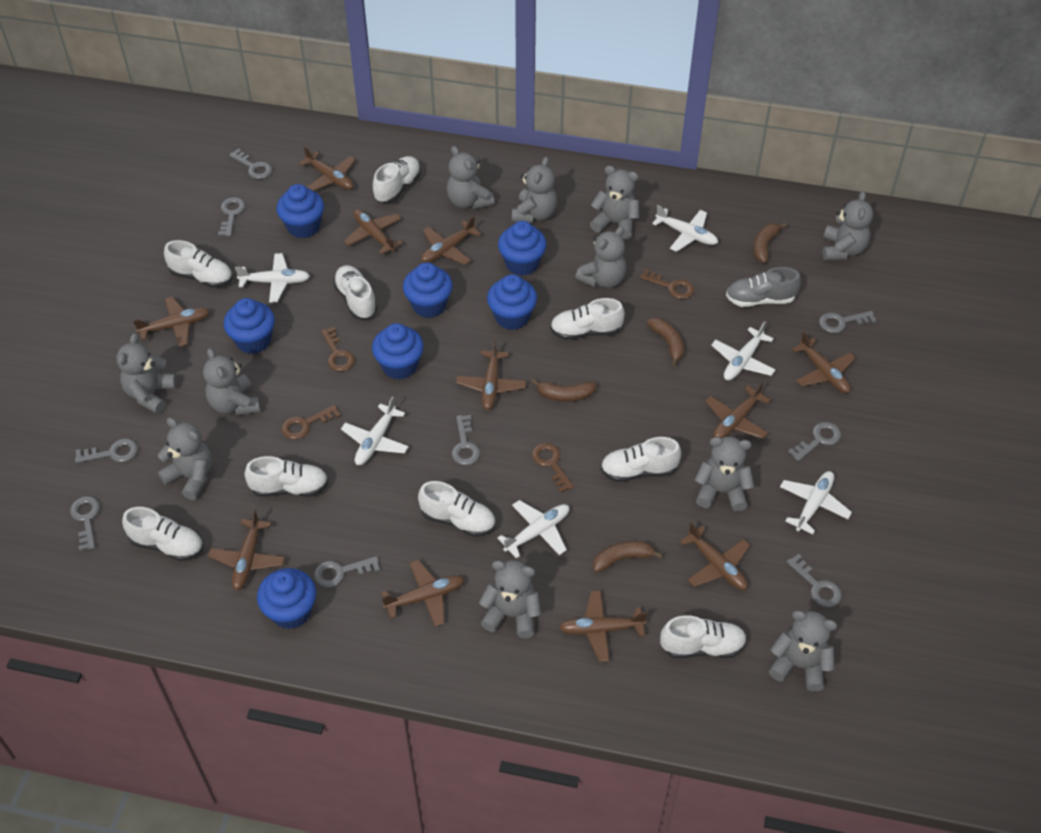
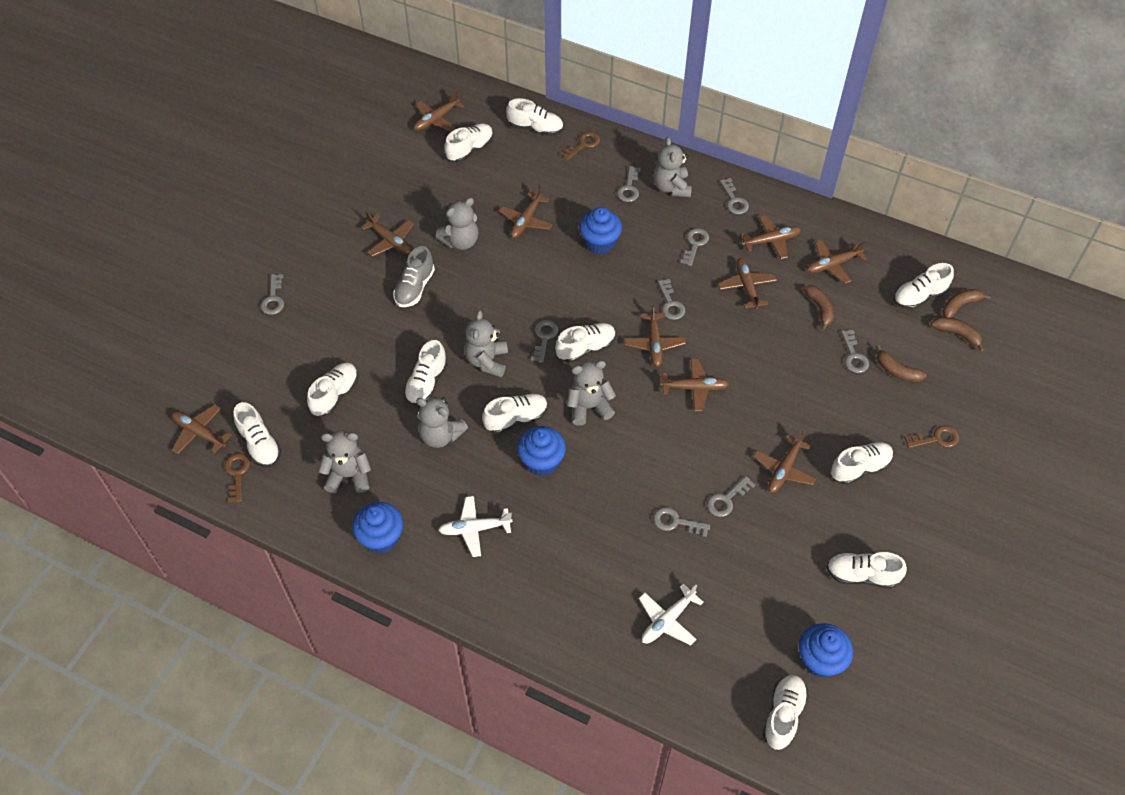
blue cupcake: 7 -> 4
brown key: 4 -> 3
brown plane: 11 -> 10
grey teddy bear: 11 -> 6
white plane: 6 -> 2
white shoe: 9 -> 11

